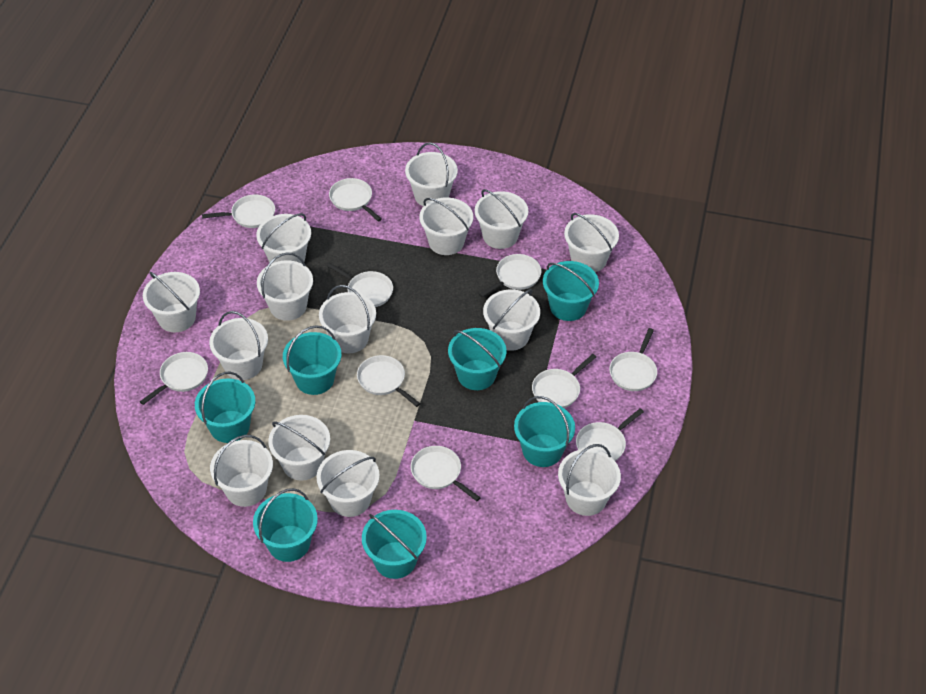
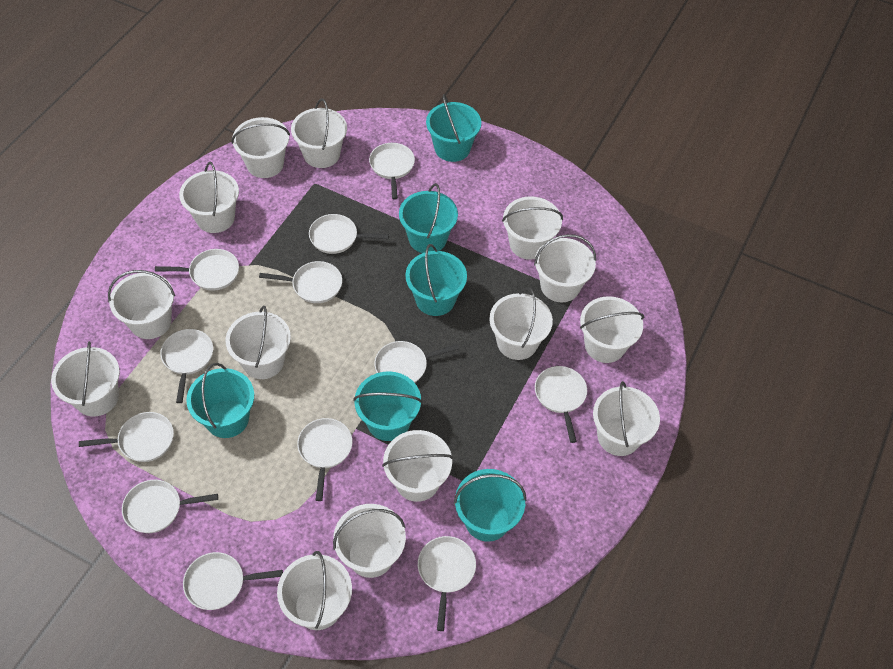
turquoise bucket: 7 -> 6
white pan: 10 -> 12

